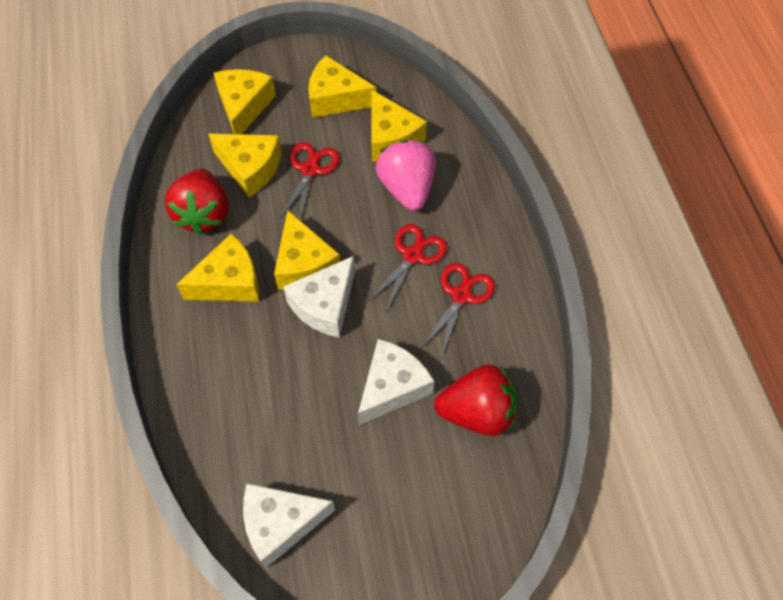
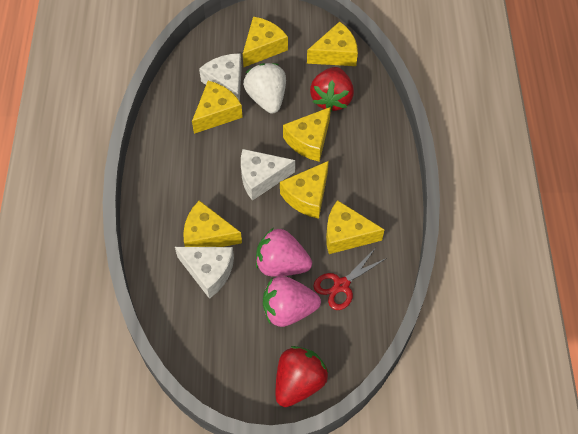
pink strawberry: 1 -> 2
red scissors: 3 -> 1
white strawberry: 0 -> 1
yellow cheese: 6 -> 7

